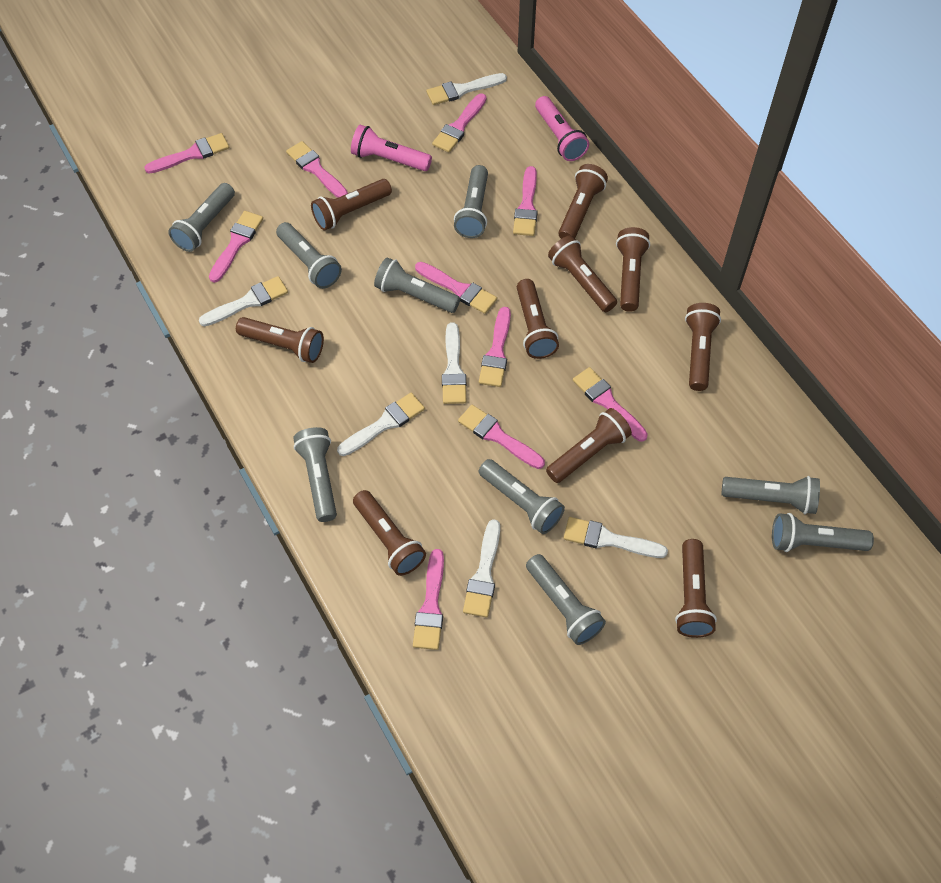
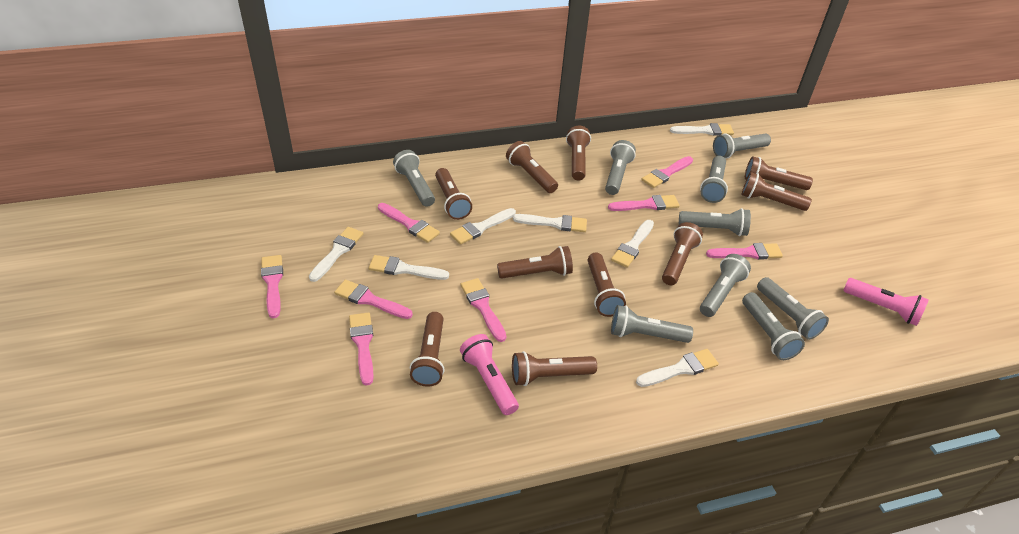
pink brush: 10 -> 8
white brush: 6 -> 7

